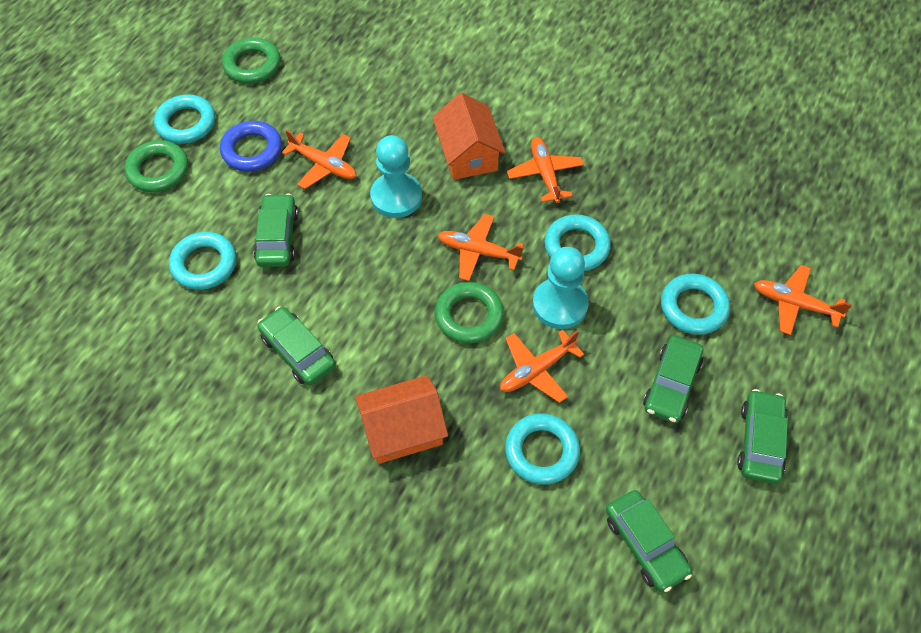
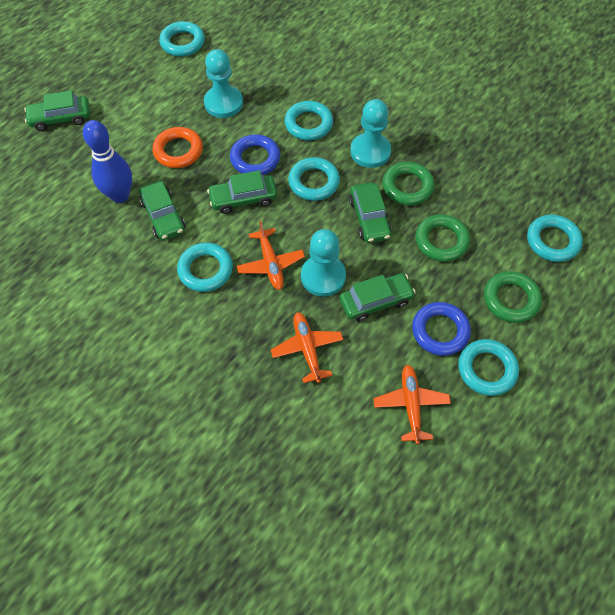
blue bowling pin: 0 -> 1
blue ring: 1 -> 2
orange house: 2 -> 0
orange plane: 5 -> 3
orange ring: 0 -> 1
turquoise pawn: 2 -> 3
turquoise ring: 5 -> 6

